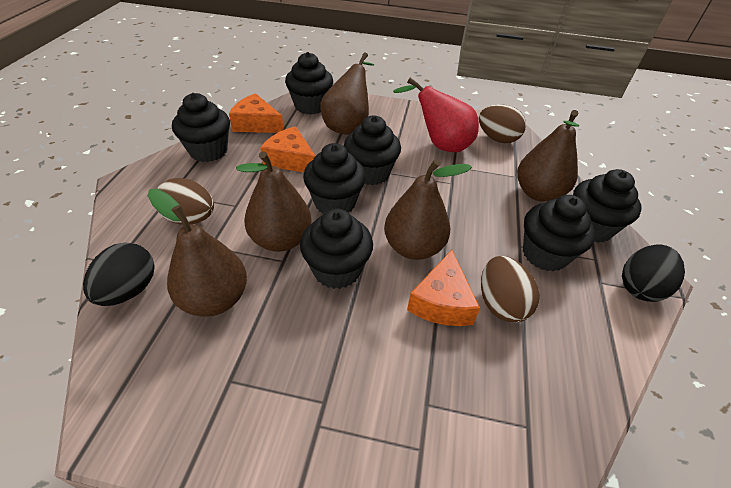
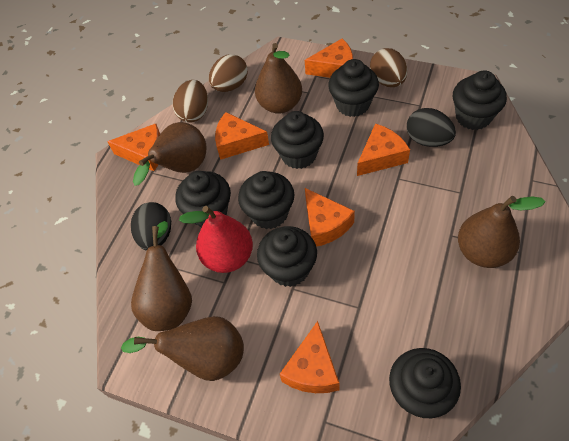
orange cheese: 3 -> 6

